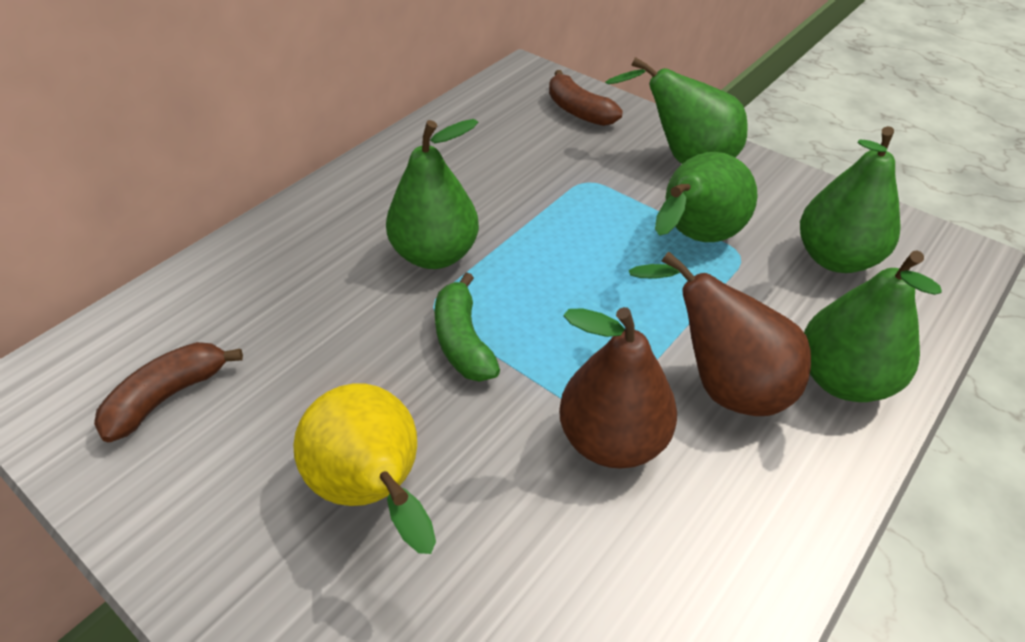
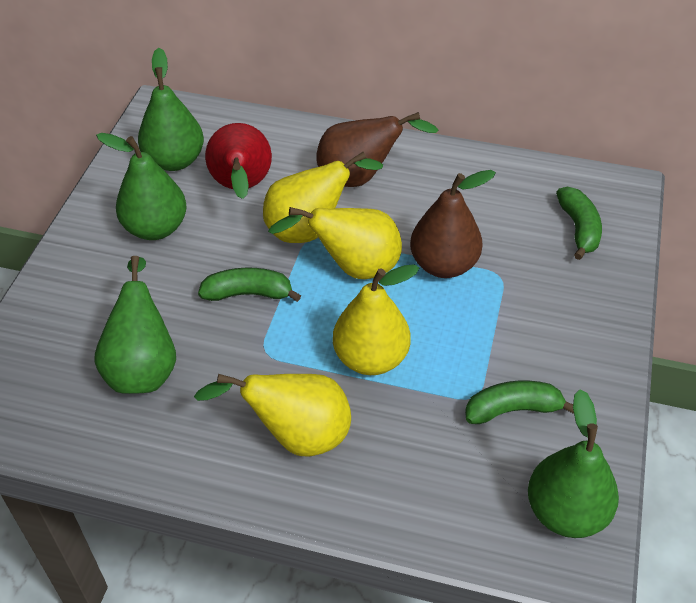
brown banana: 2 -> 0
green banana: 1 -> 3
green pear: 5 -> 4
red pear: 0 -> 1
yellow pear: 1 -> 4

